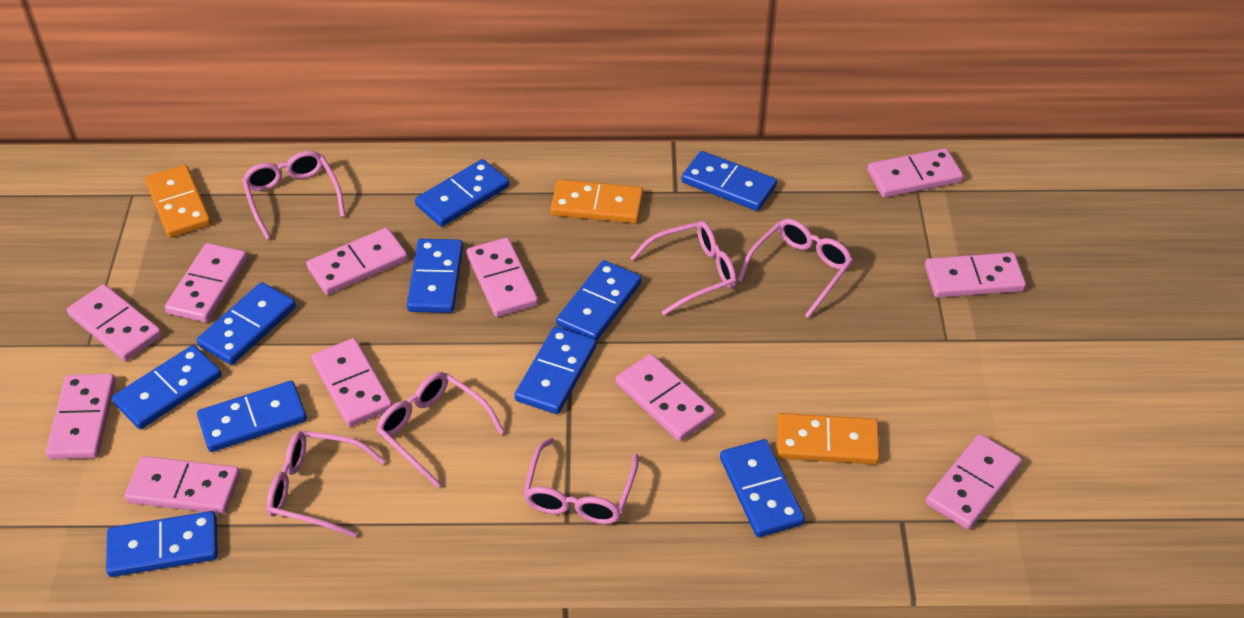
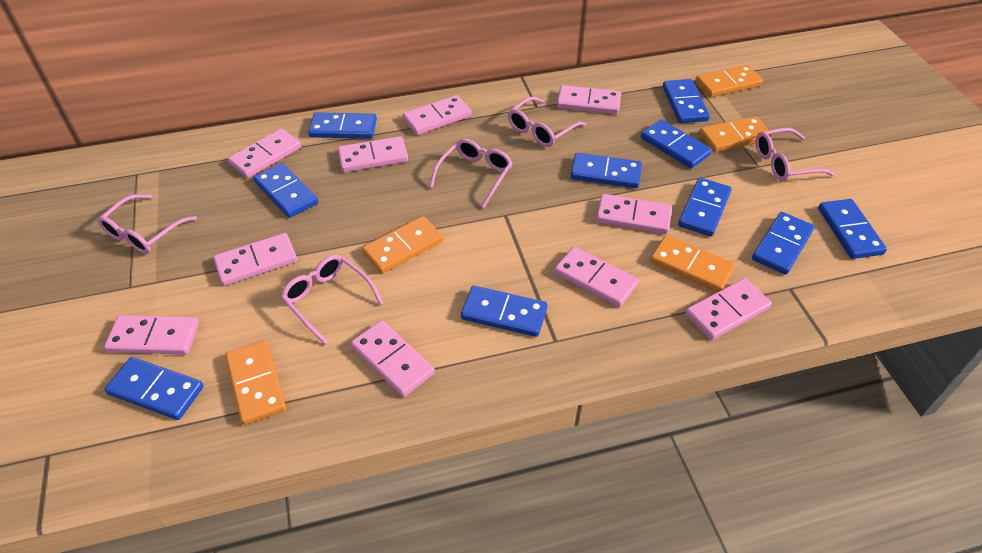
orange domino: 3 -> 5
pink domino: 11 -> 10
pink glasses: 6 -> 5

